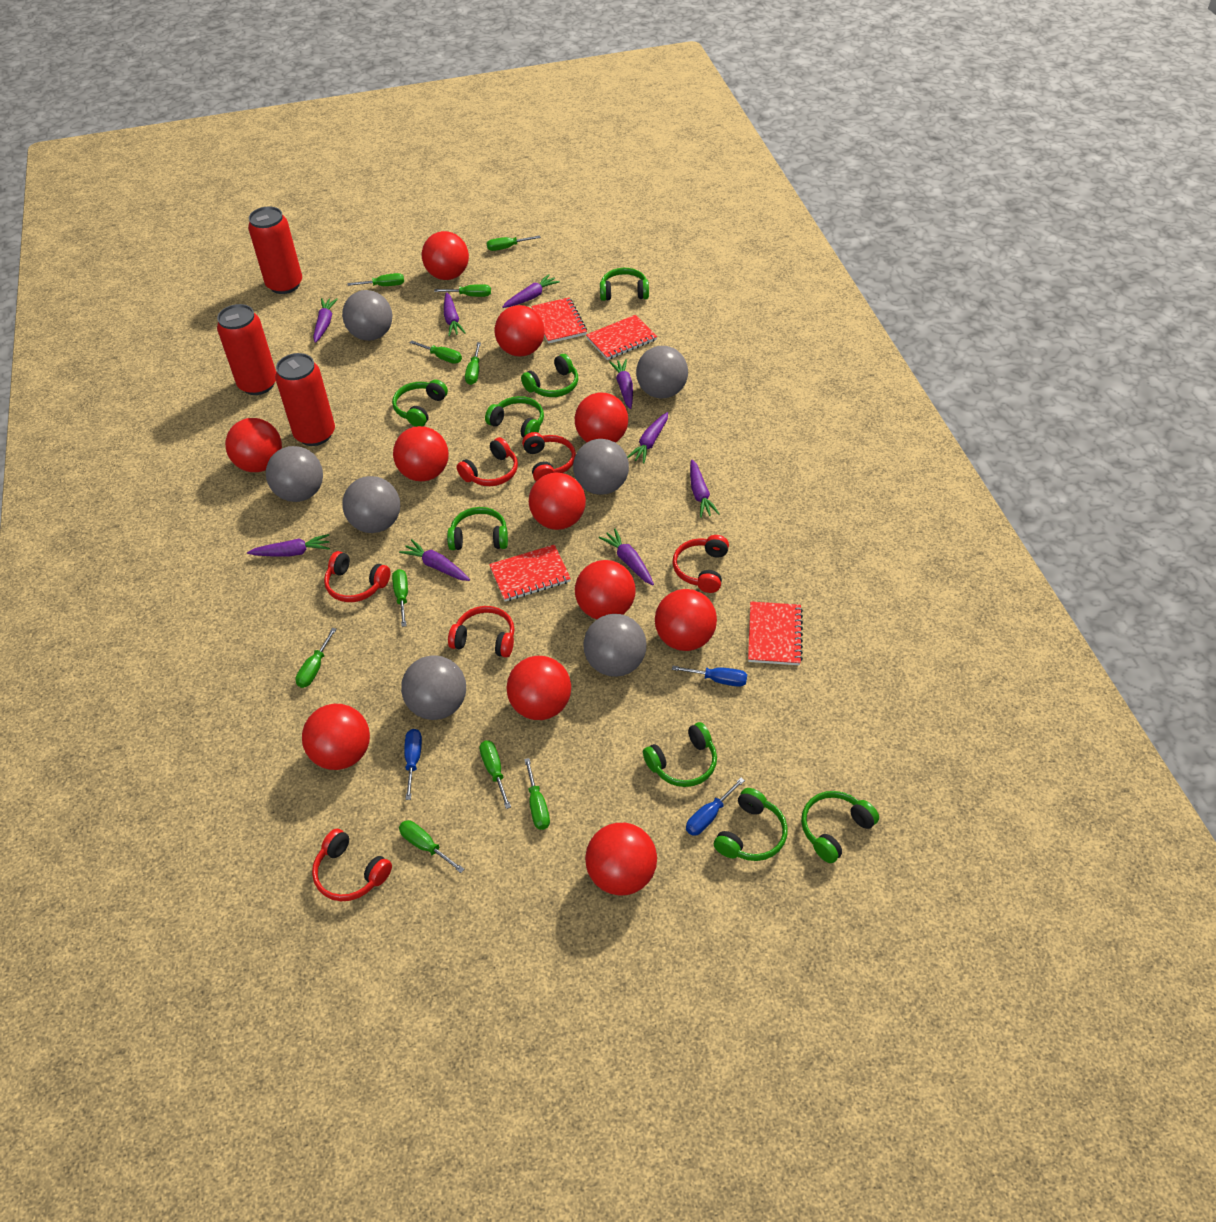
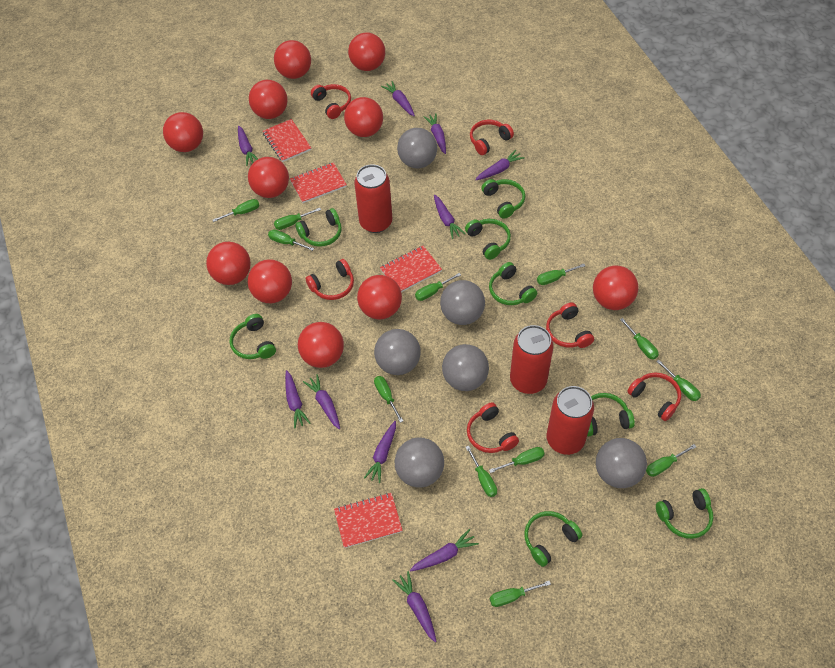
blue screwdriver: 3 -> 0
green screwdriver: 10 -> 12
grey ball: 7 -> 6
purple carrot: 9 -> 10

